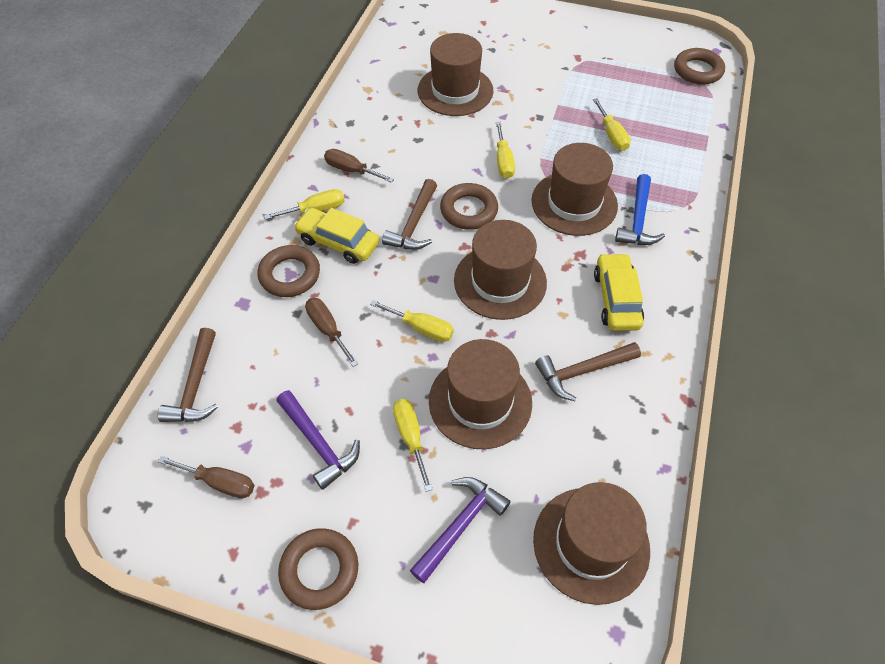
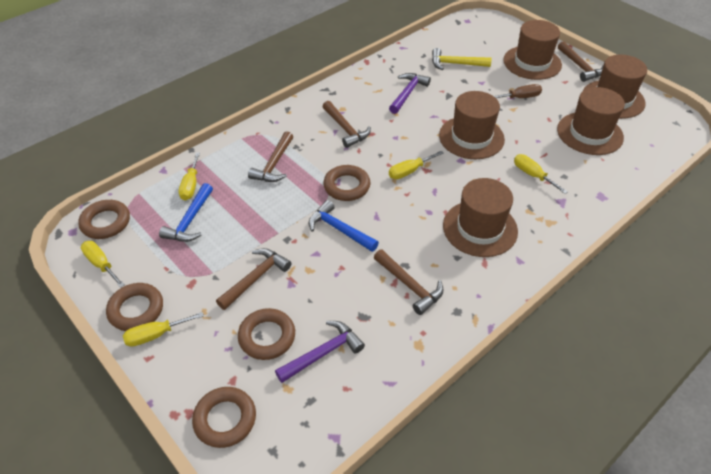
blue hammer: 1 -> 2
brown hammer: 3 -> 5
brown ring: 4 -> 5
brown screwdriver: 3 -> 1
yellow car: 2 -> 0
yellow hammer: 0 -> 1

